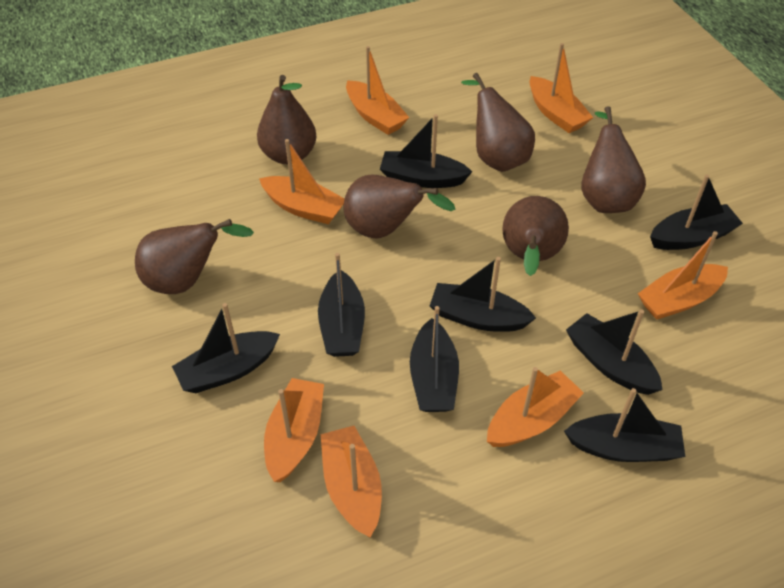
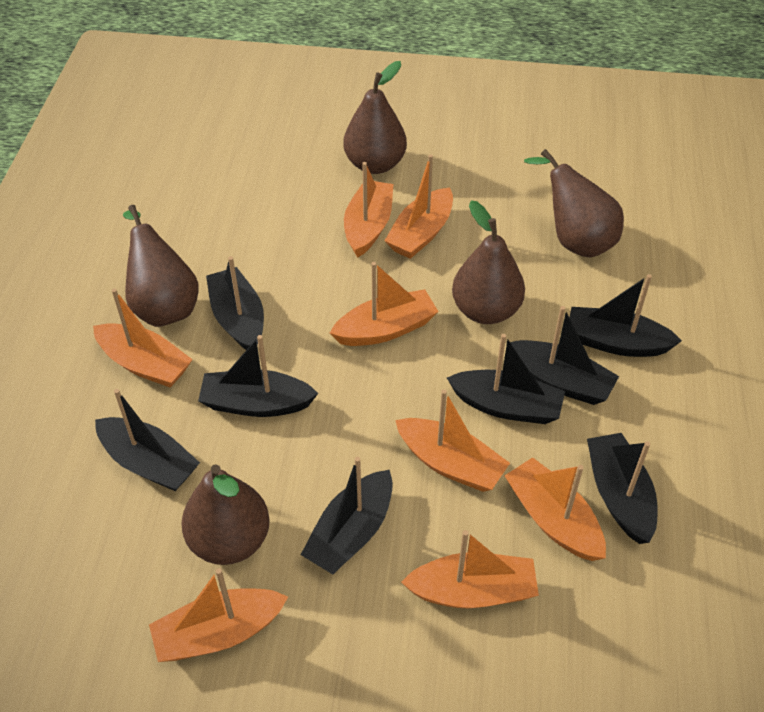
brown pear: 6 -> 5
orange boat: 7 -> 8

